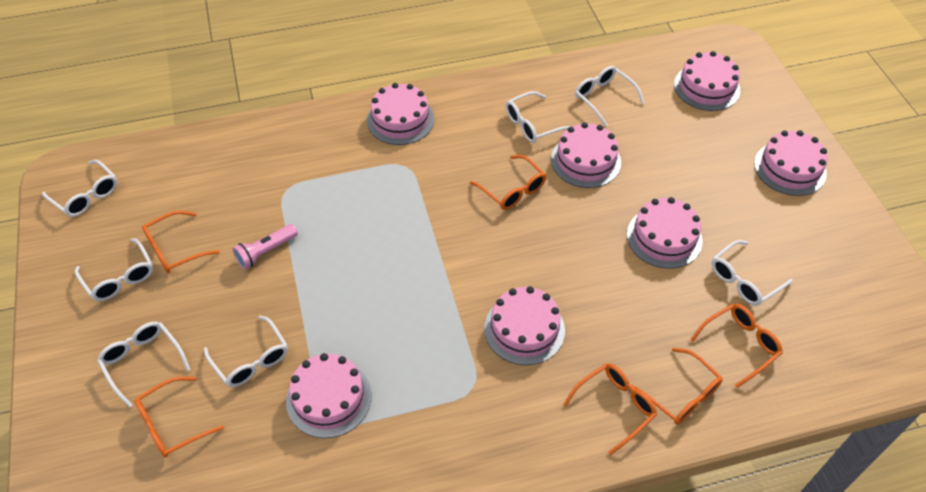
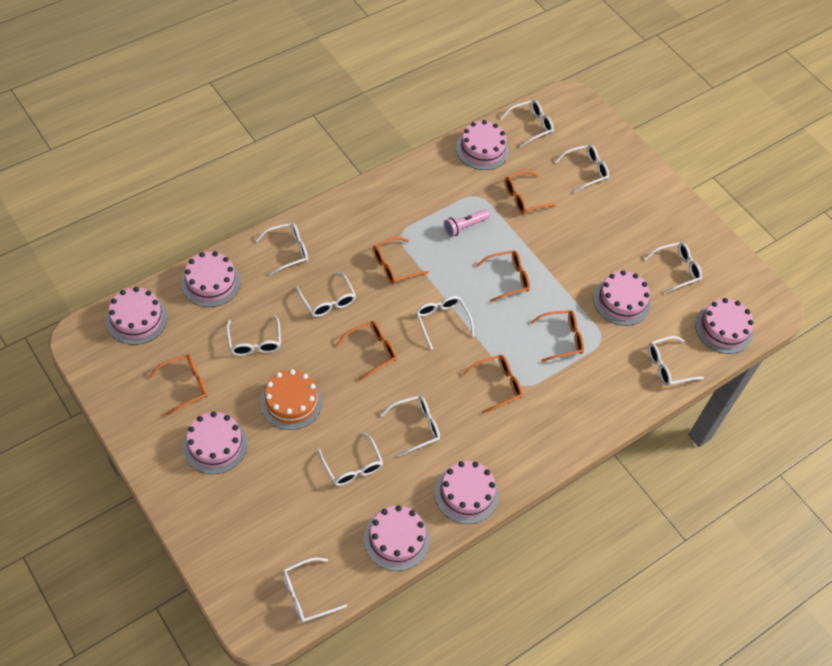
orange cake: 0 -> 1
orange glasses: 6 -> 7
pink cake: 7 -> 8
white glasses: 7 -> 11

